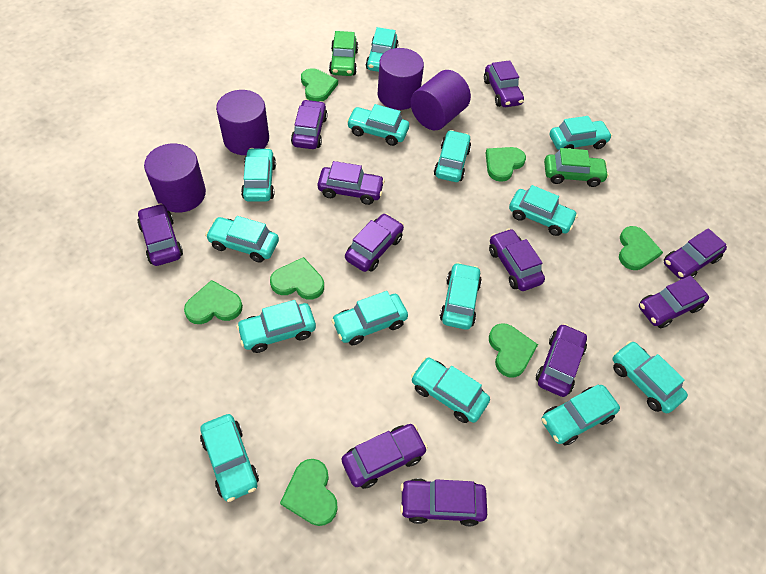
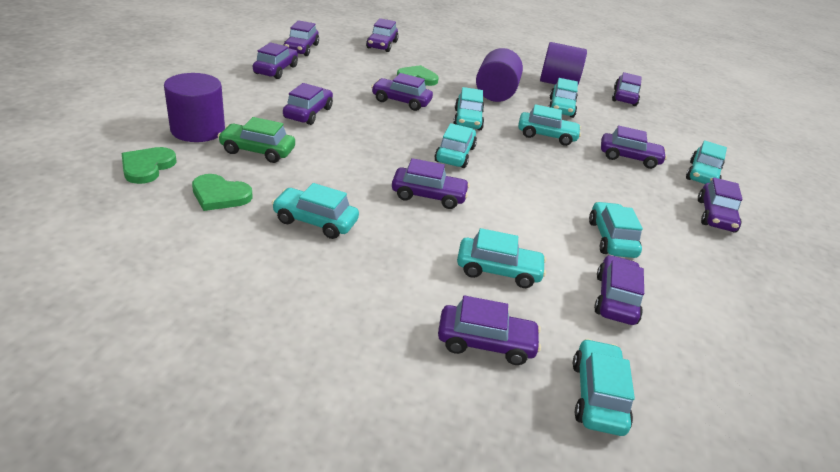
green car: 2 -> 1
green heart: 7 -> 3
purple cylinder: 4 -> 3
turquoise car: 14 -> 9

